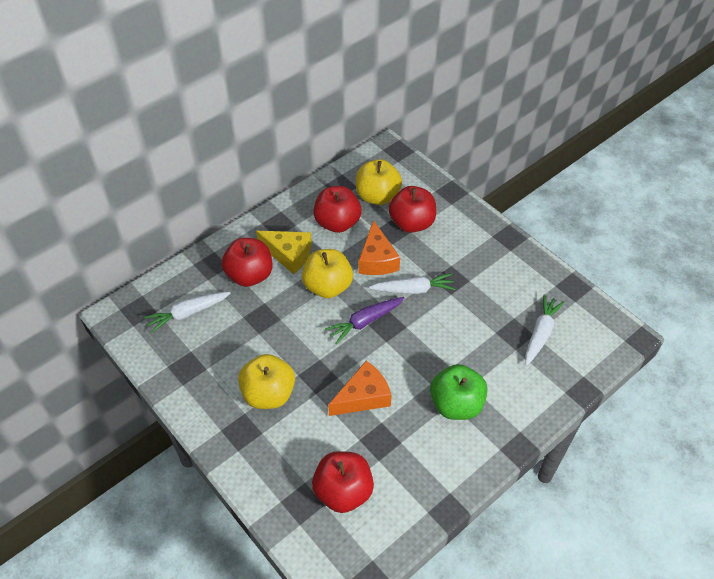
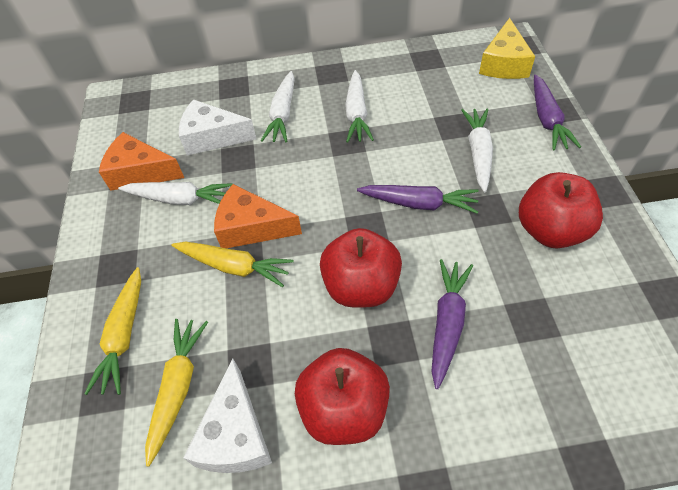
green apple: 1 -> 0
purple carrot: 1 -> 3
red apple: 4 -> 3
white carrot: 3 -> 4
white cheese: 0 -> 2
yellow apple: 3 -> 0
yellow carrot: 0 -> 3

